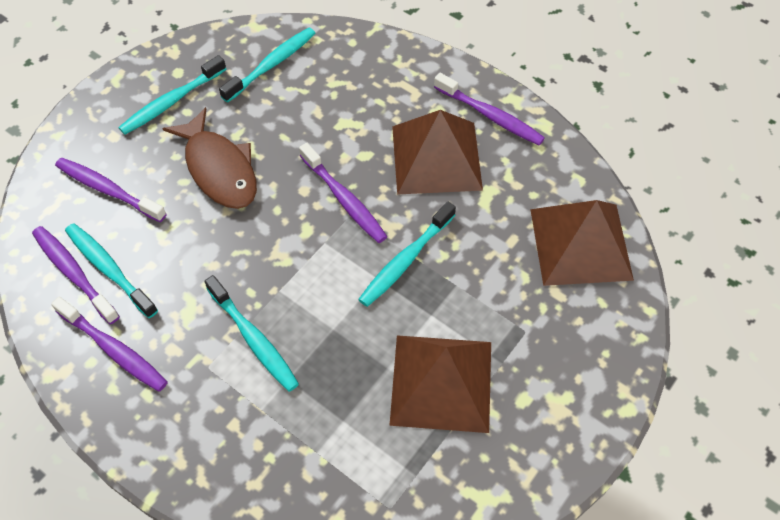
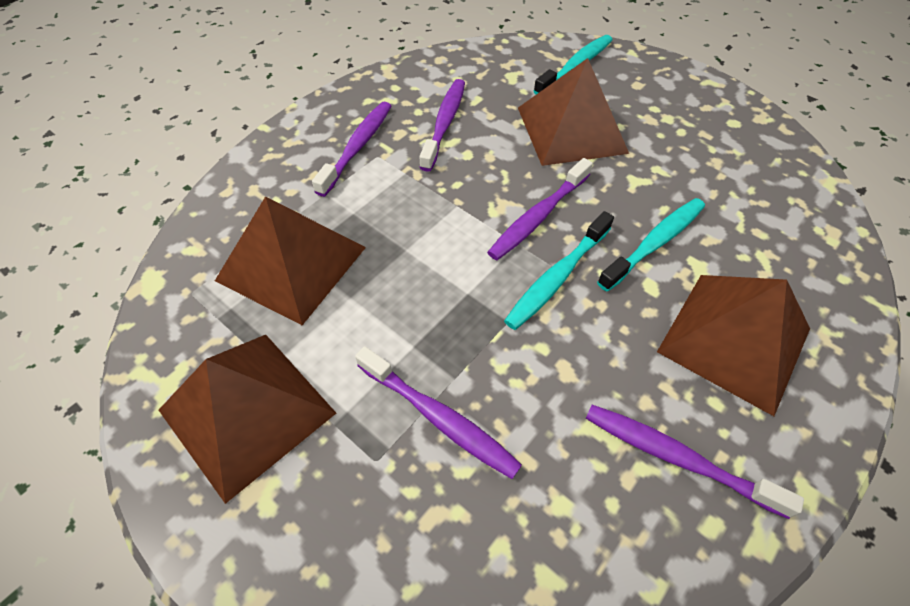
brown fish: 1 -> 0
brown pyramid: 3 -> 4
turquoise toothbrush: 5 -> 3

